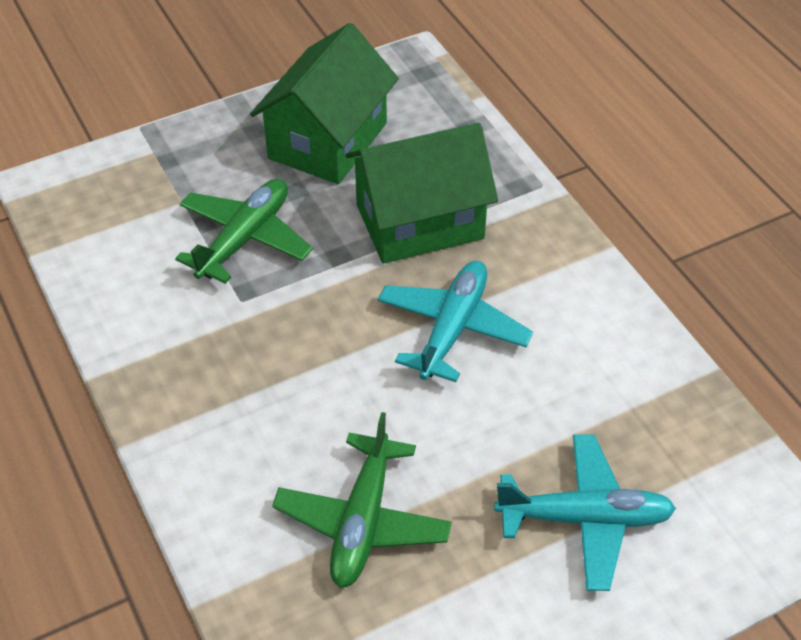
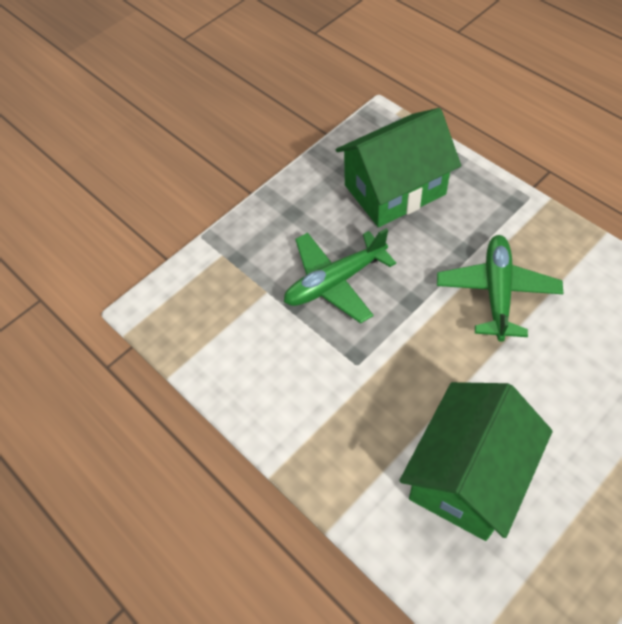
turquoise plane: 2 -> 0

